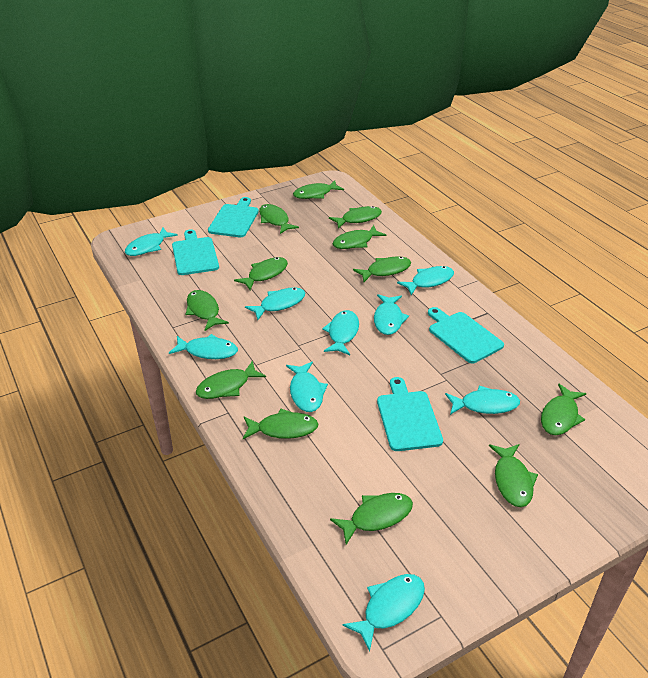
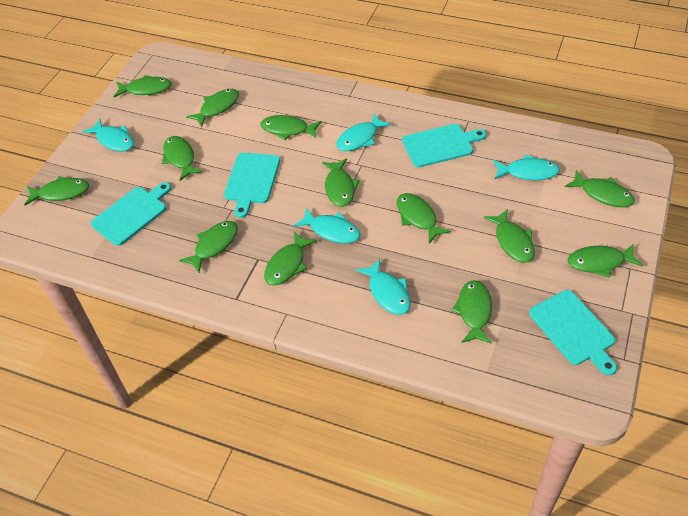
green fish: 12 -> 13
turquoise fish: 9 -> 5

